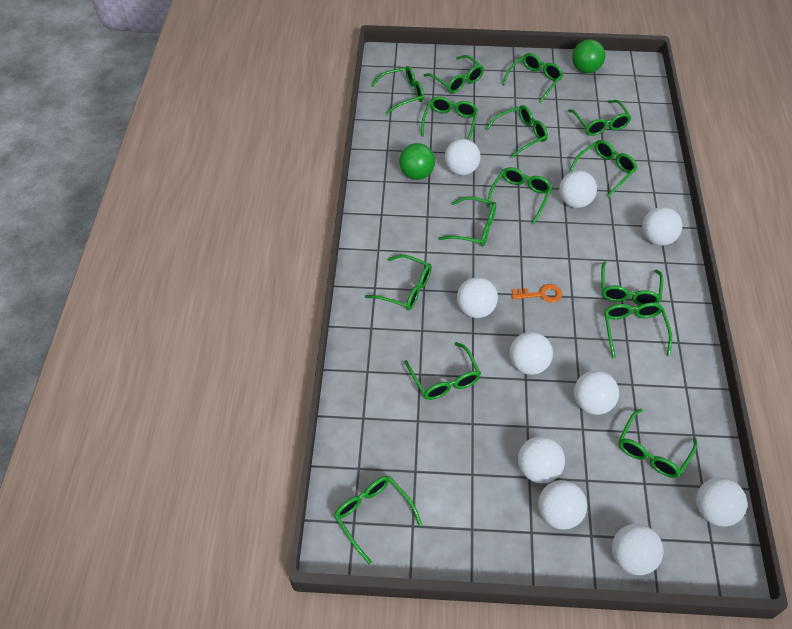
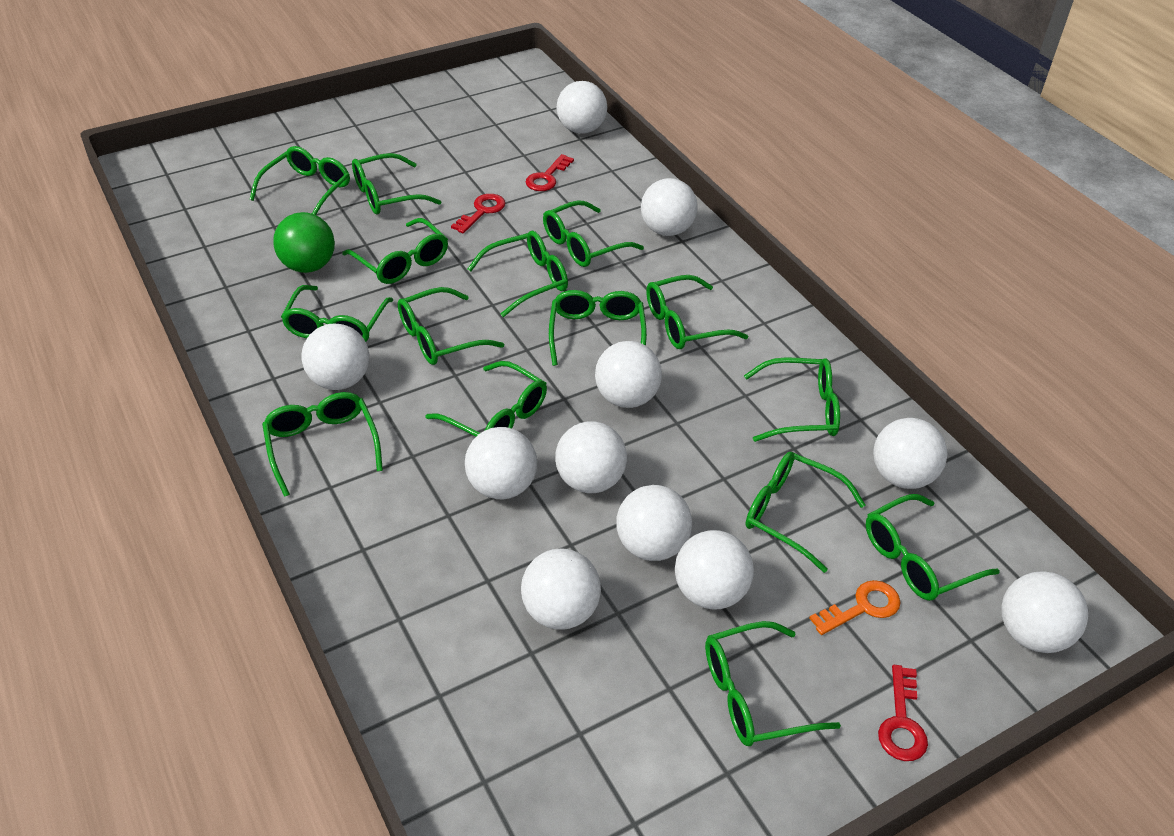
green ball: 2 -> 1
red key: 0 -> 3
white ball: 10 -> 11

